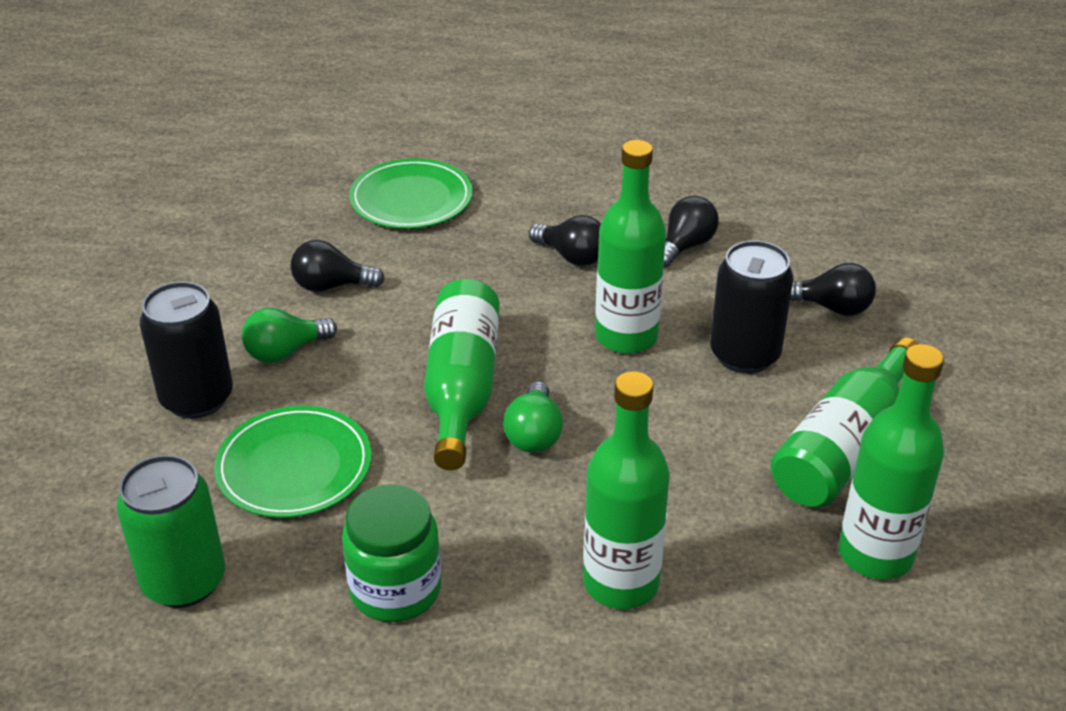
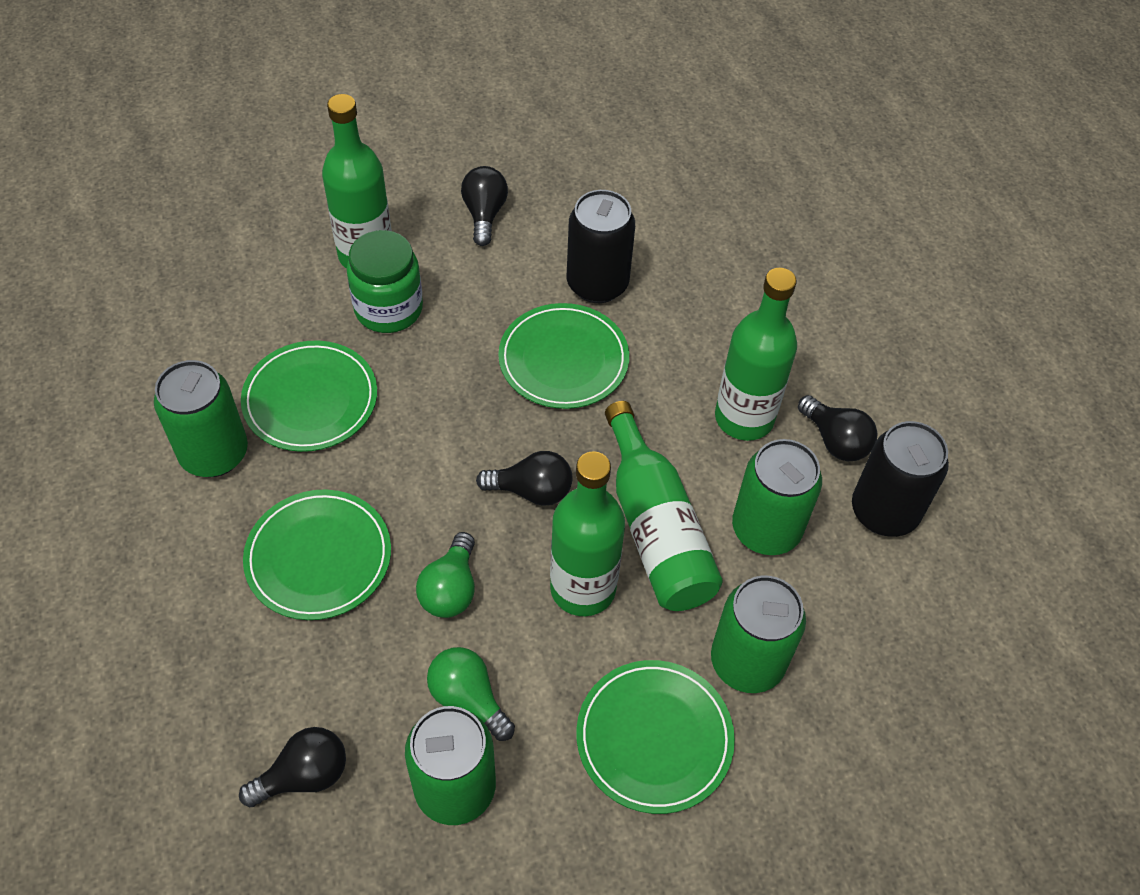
green bottle: 5 -> 4
green can: 1 -> 4
green plate: 2 -> 4

